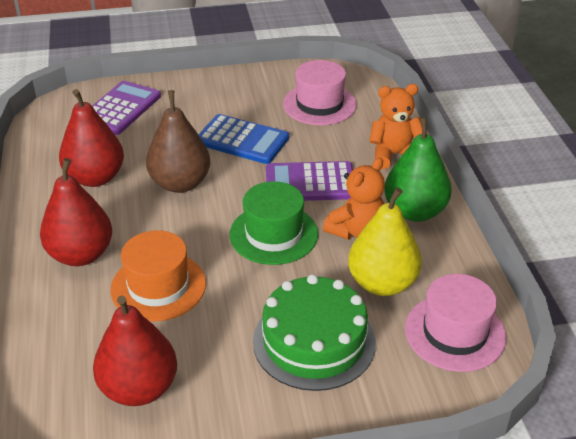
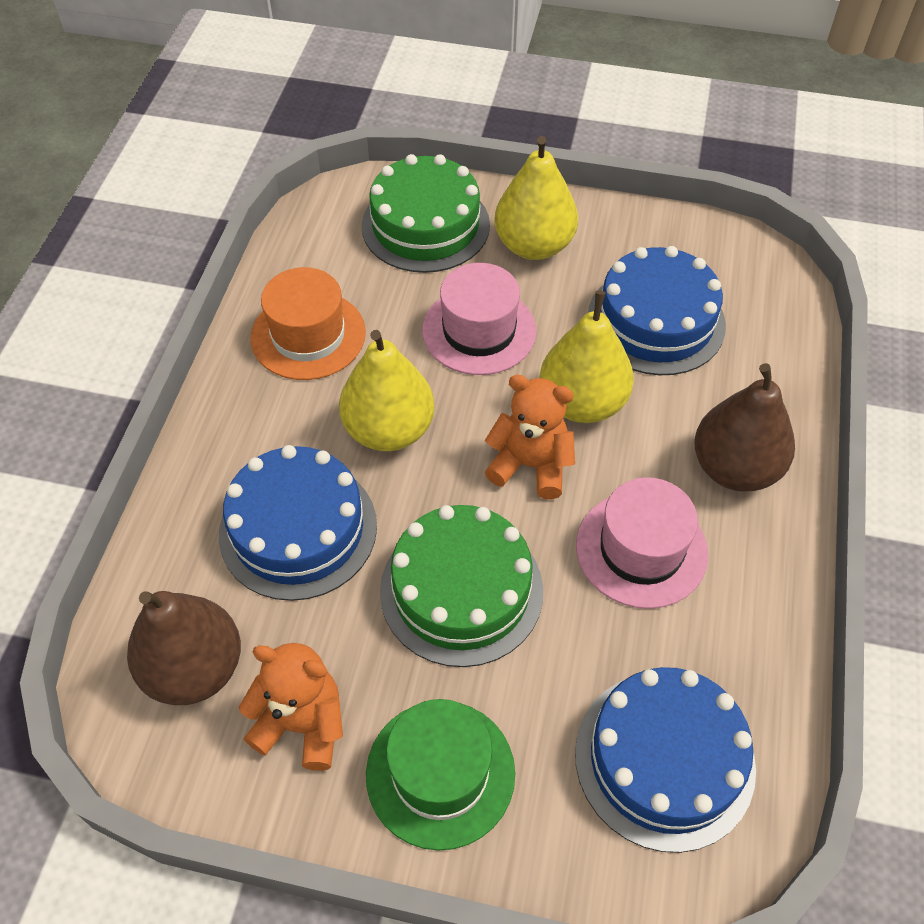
blue cake: 0 -> 3
blue calculator: 1 -> 0
brown pear: 1 -> 2
green cake: 1 -> 2
green pear: 1 -> 0
purple calculator: 2 -> 0
red pear: 3 -> 0
yellow pear: 1 -> 3

